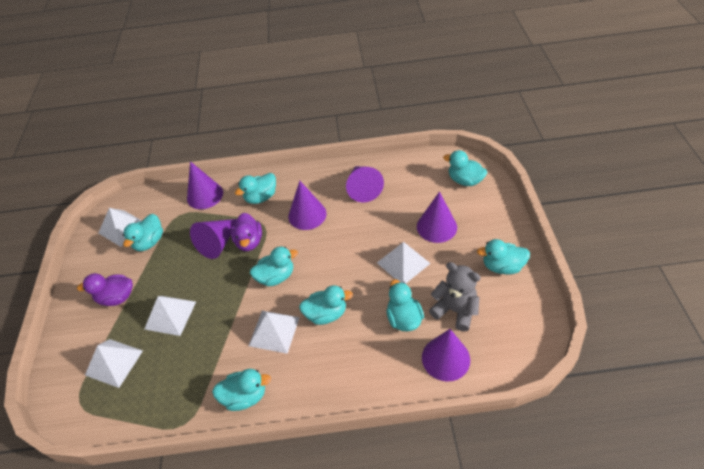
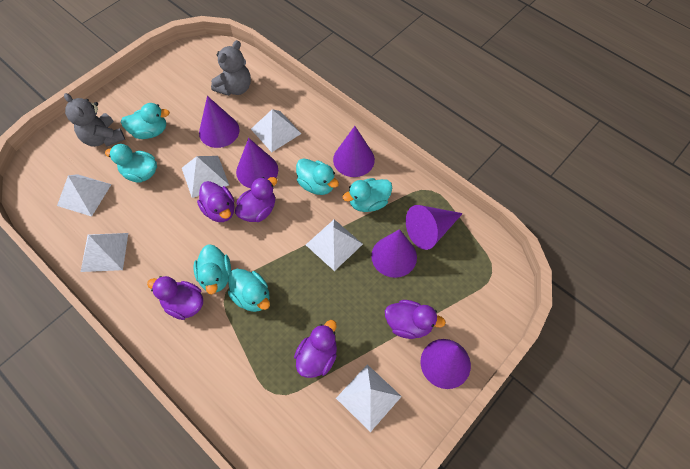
grey teddy bear: 1 -> 2
purple duck: 2 -> 5
turquoise duck: 8 -> 6
white pyramid: 5 -> 6

